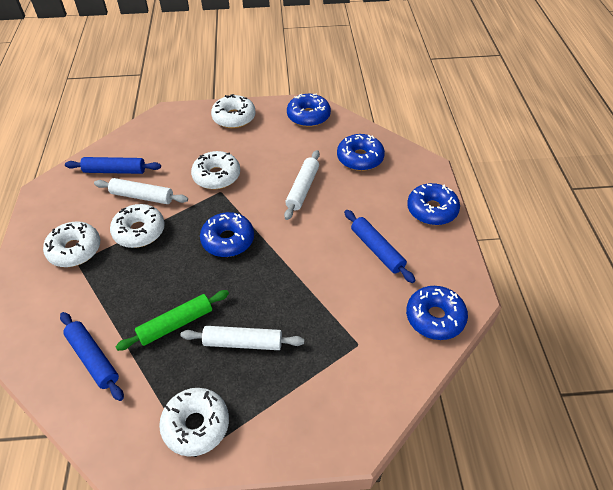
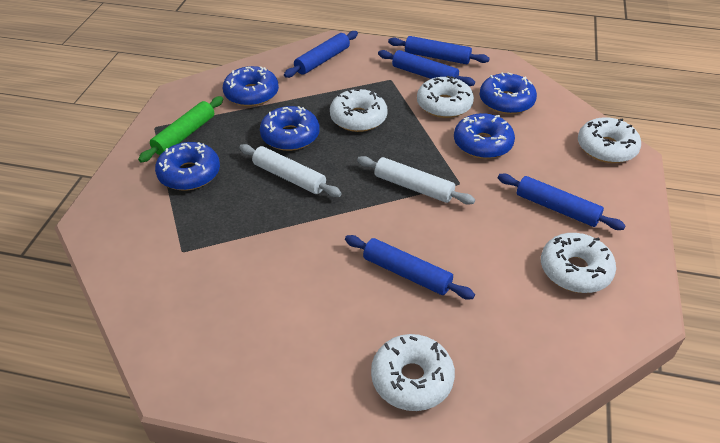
blue rolling pin: 3 -> 5
white rolling pin: 3 -> 2

